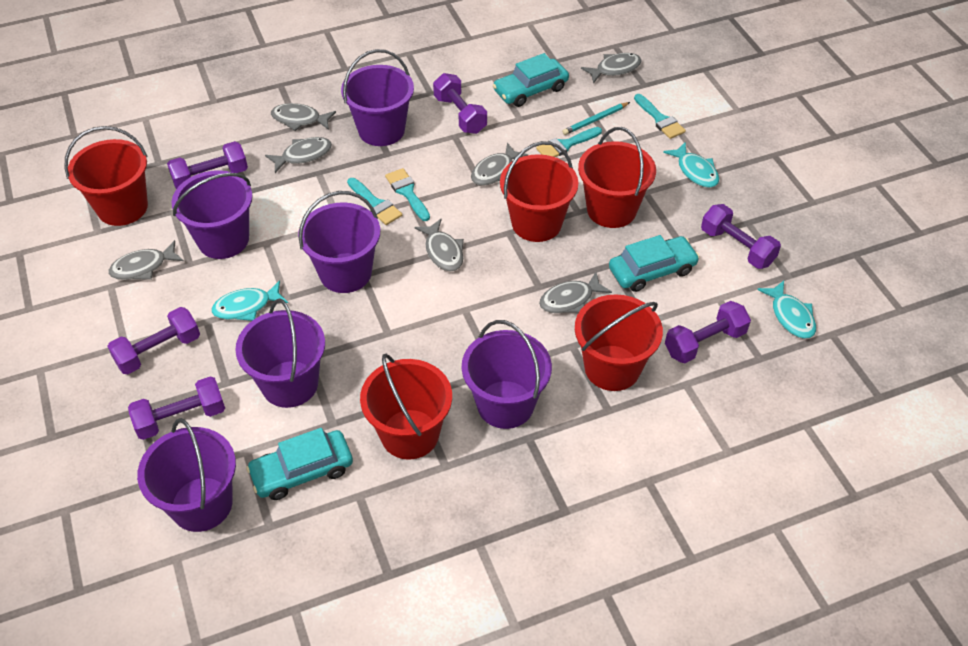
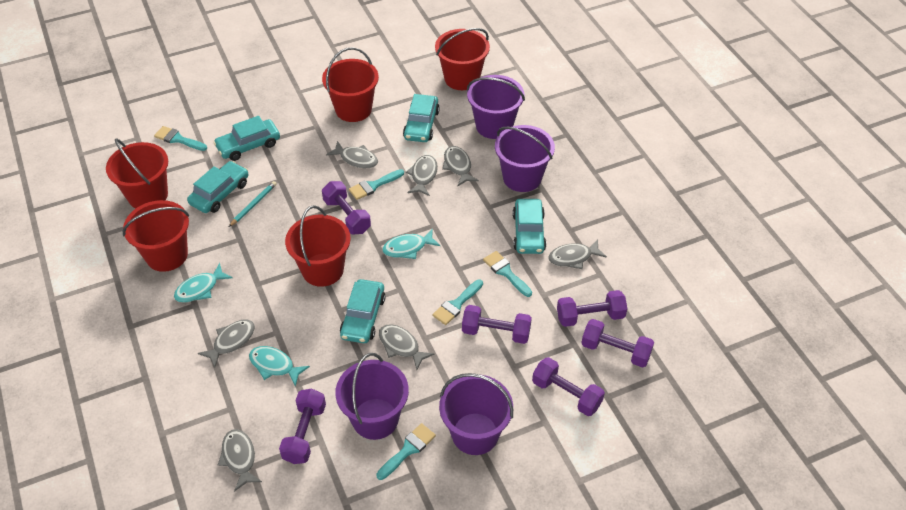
purple bucket: 6 -> 4
turquoise brush: 4 -> 5
turquoise car: 3 -> 5

